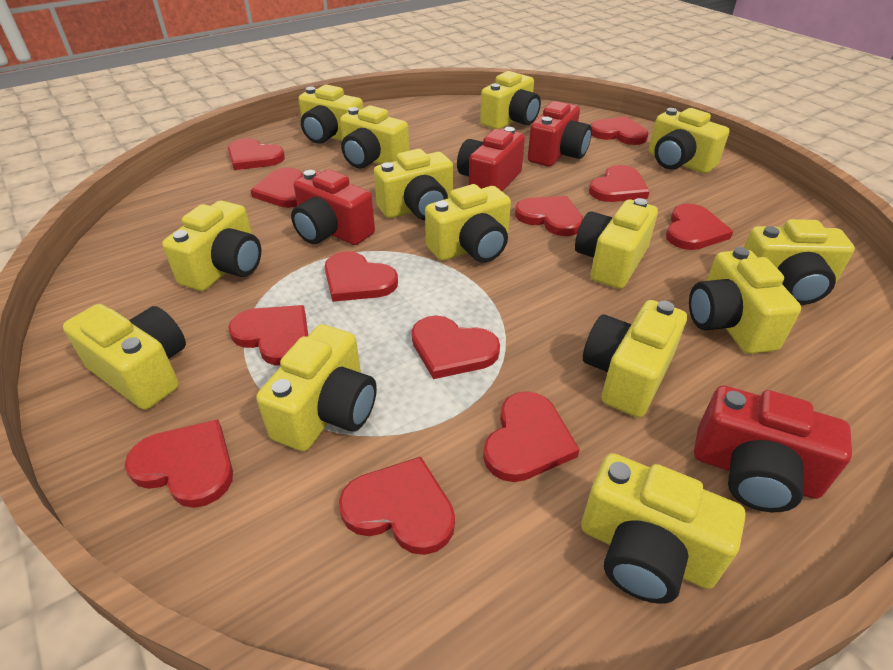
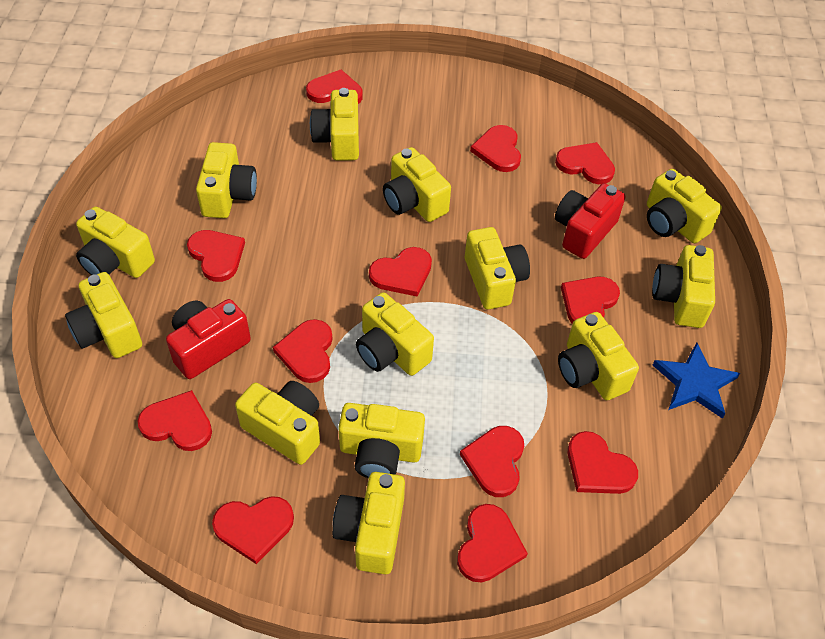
blue star: 0 -> 1
red camera: 4 -> 2
yellow camera: 14 -> 13

